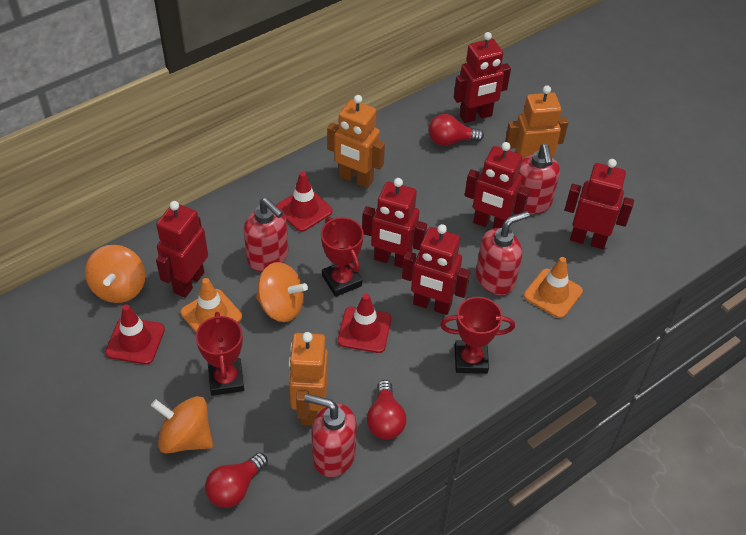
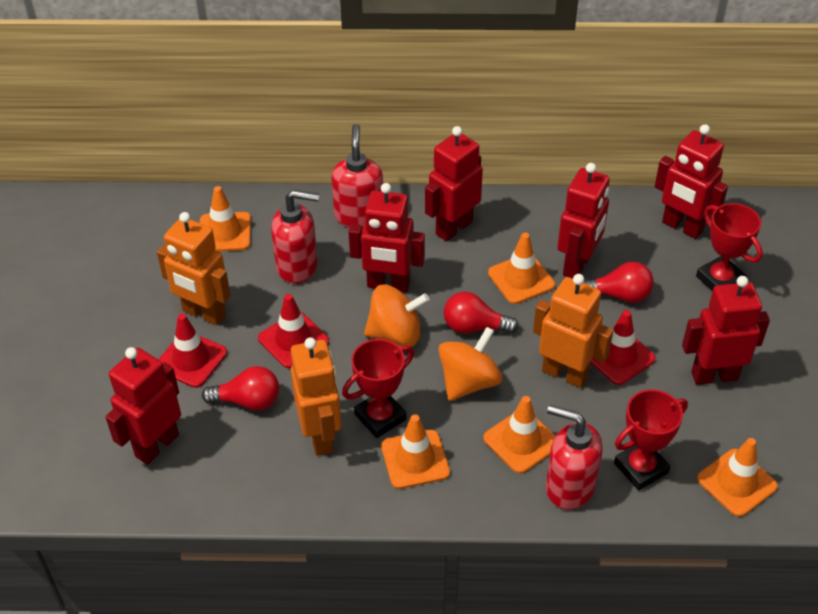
orange spinning top: 3 -> 2
orange traffic cone: 2 -> 5
red soap dispenser: 4 -> 3

